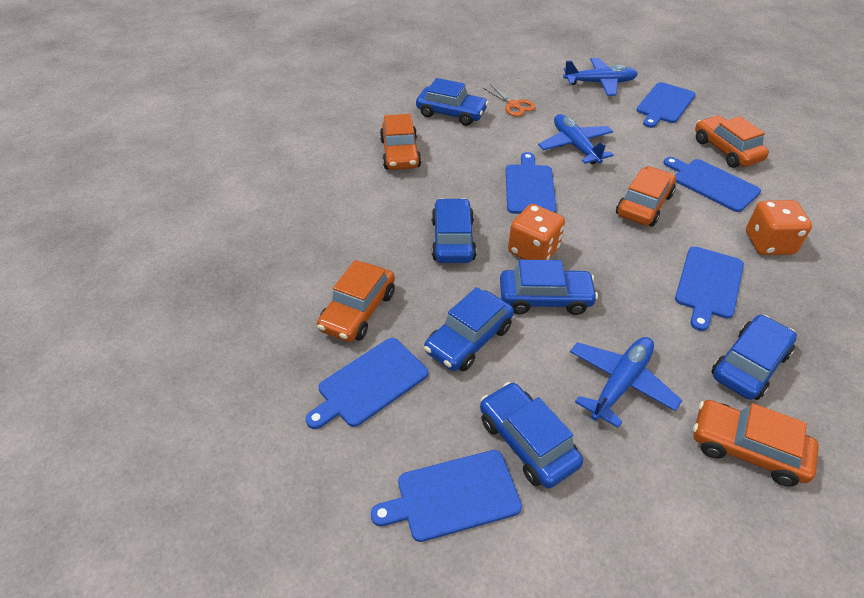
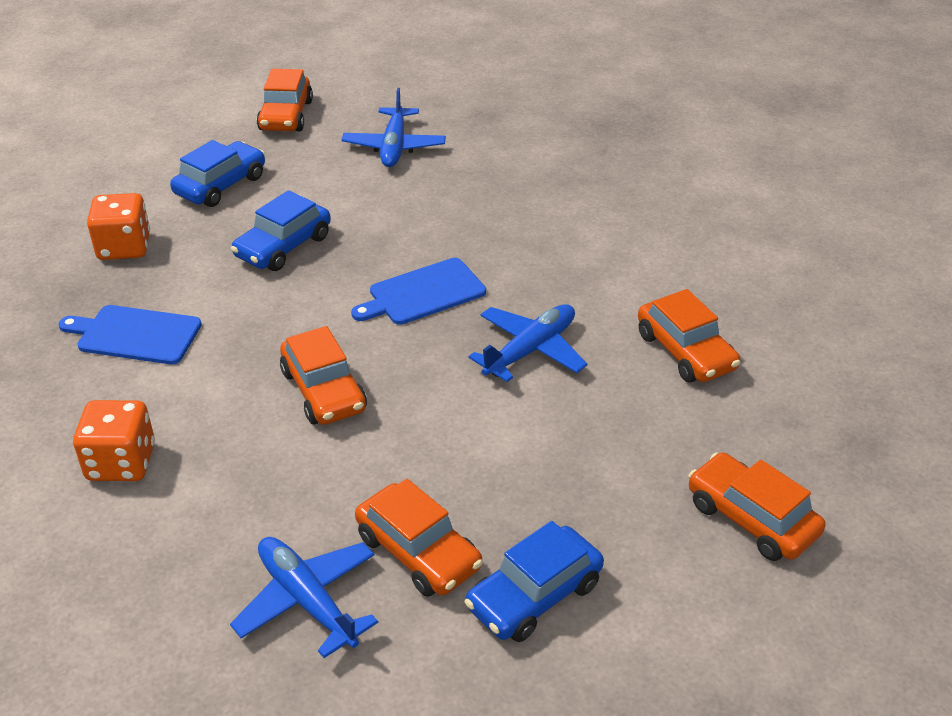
blue car: 6 -> 3
blue cutting board: 6 -> 2
orange scissors: 1 -> 0

